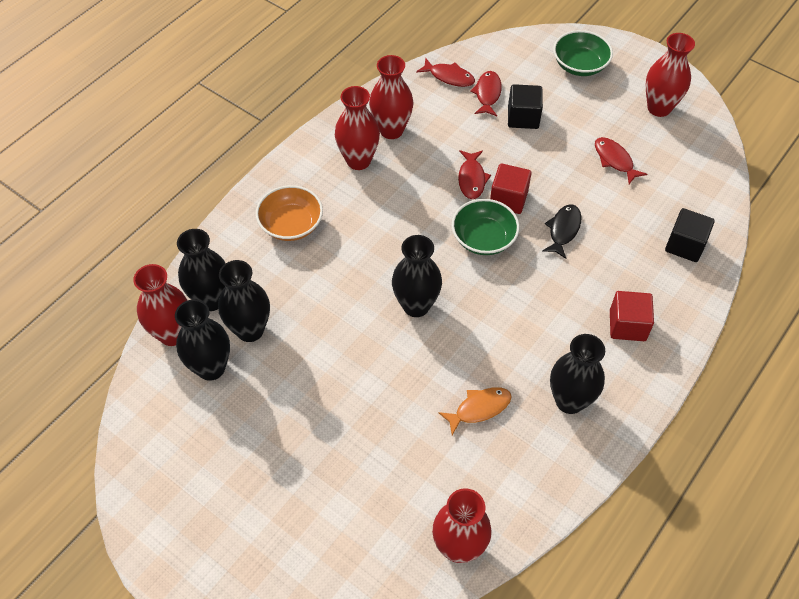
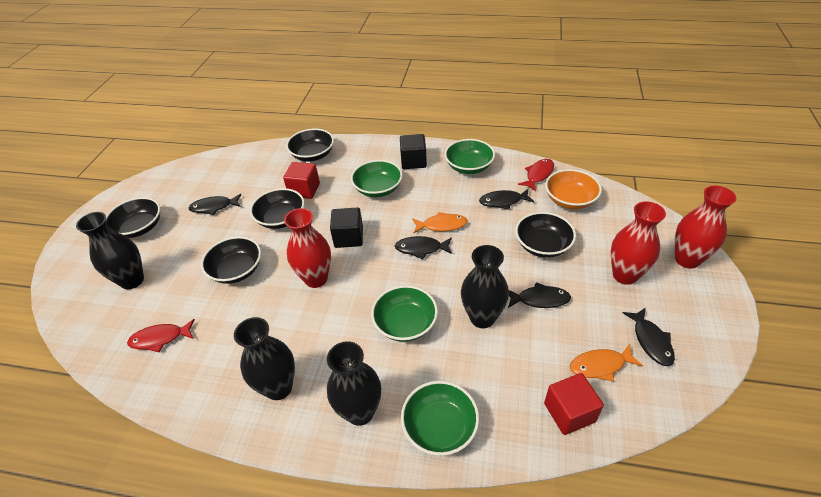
black bowl: 0 -> 5
black fish: 1 -> 5
black vase: 5 -> 4
green bowl: 2 -> 4
orange fish: 1 -> 2
red fish: 4 -> 2
red vase: 5 -> 3

